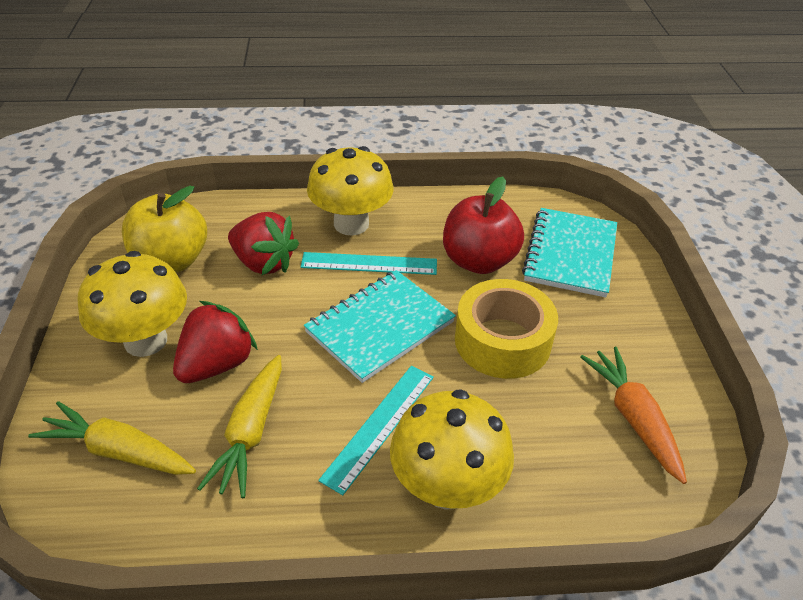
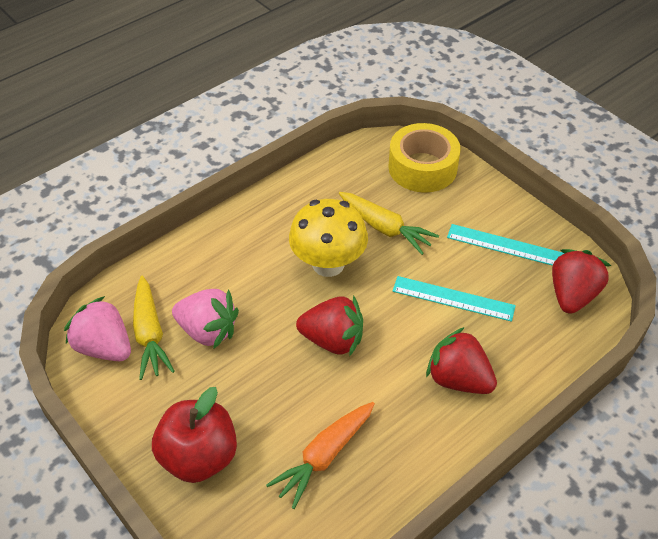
pink strawberry: 0 -> 2
red strawberry: 2 -> 3
turquoise notebook: 2 -> 0
yellow apple: 1 -> 0
yellow mushroom: 3 -> 1

